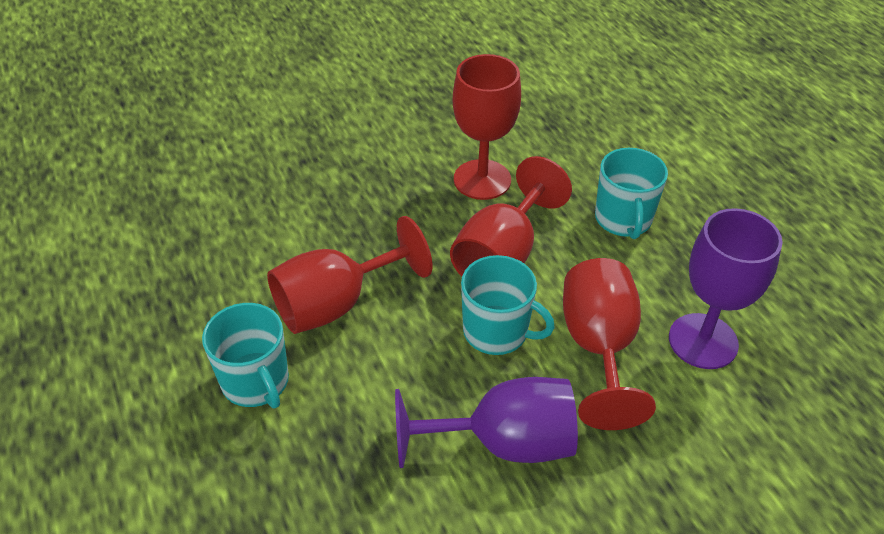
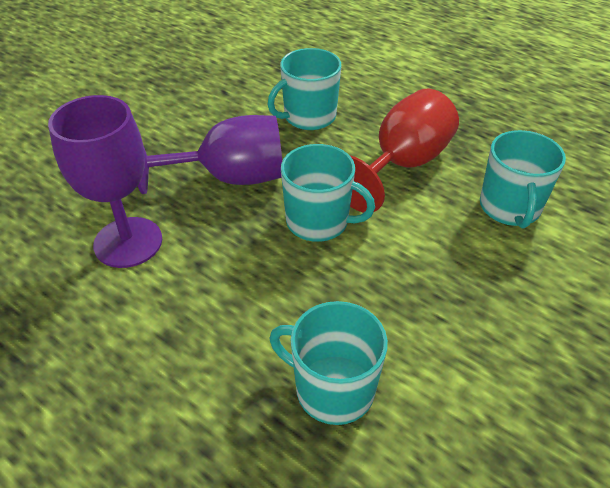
red goblet: 4 -> 1
turquoise mug: 3 -> 4

